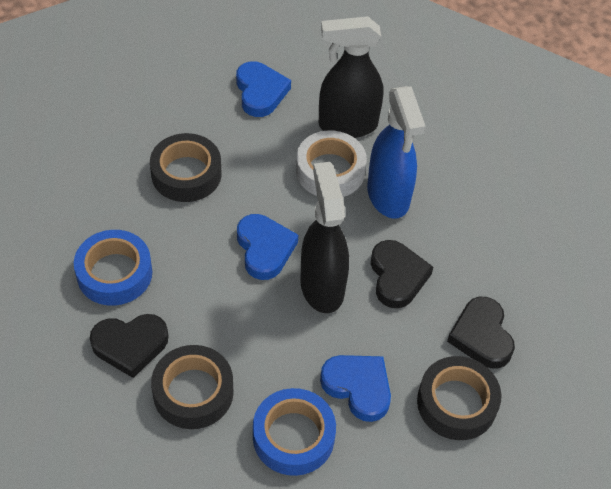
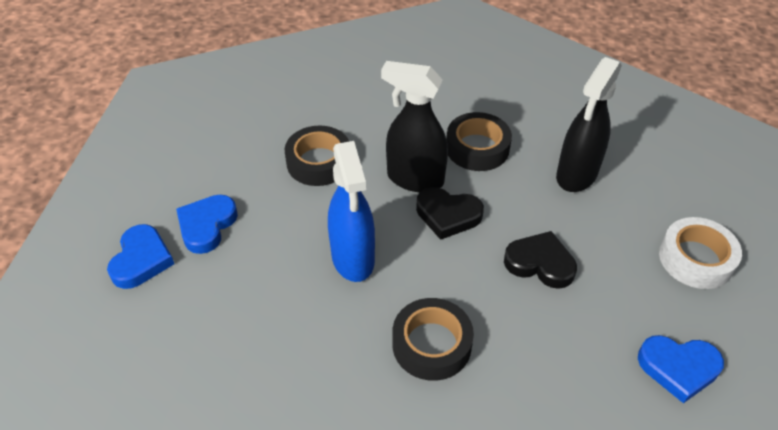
black heart: 3 -> 2
blue tape: 2 -> 0

